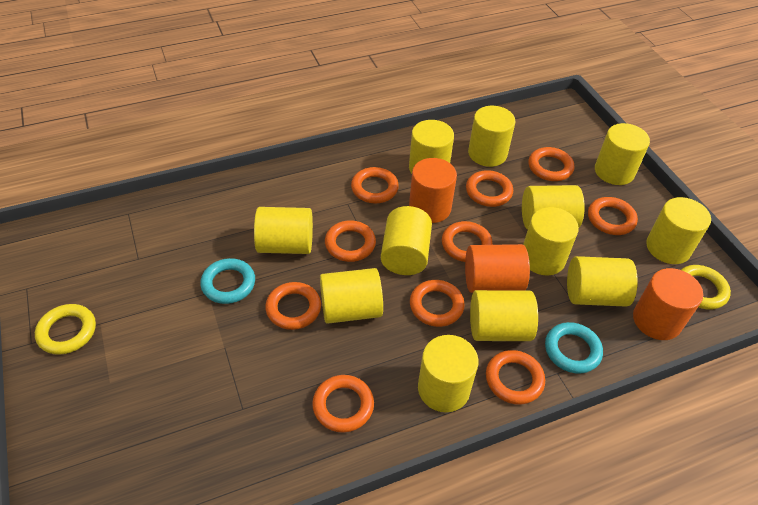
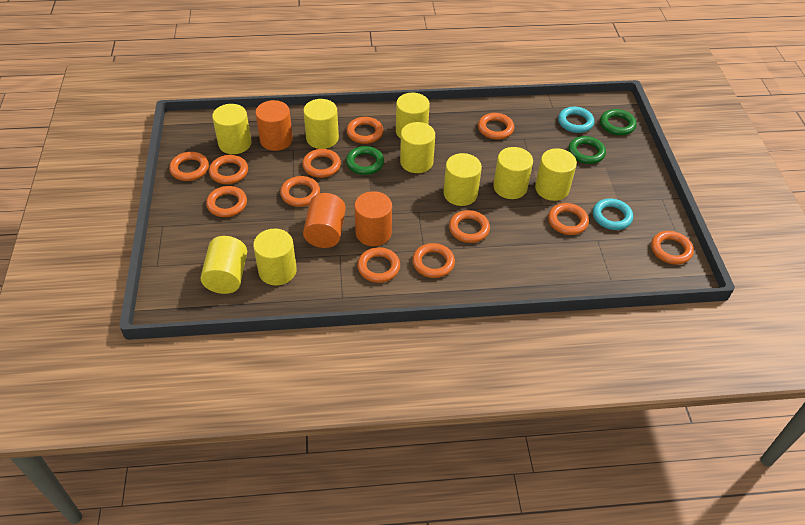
green ring: 0 -> 3
orange ring: 10 -> 12
yellow cylinder: 12 -> 9
yellow ring: 2 -> 0

